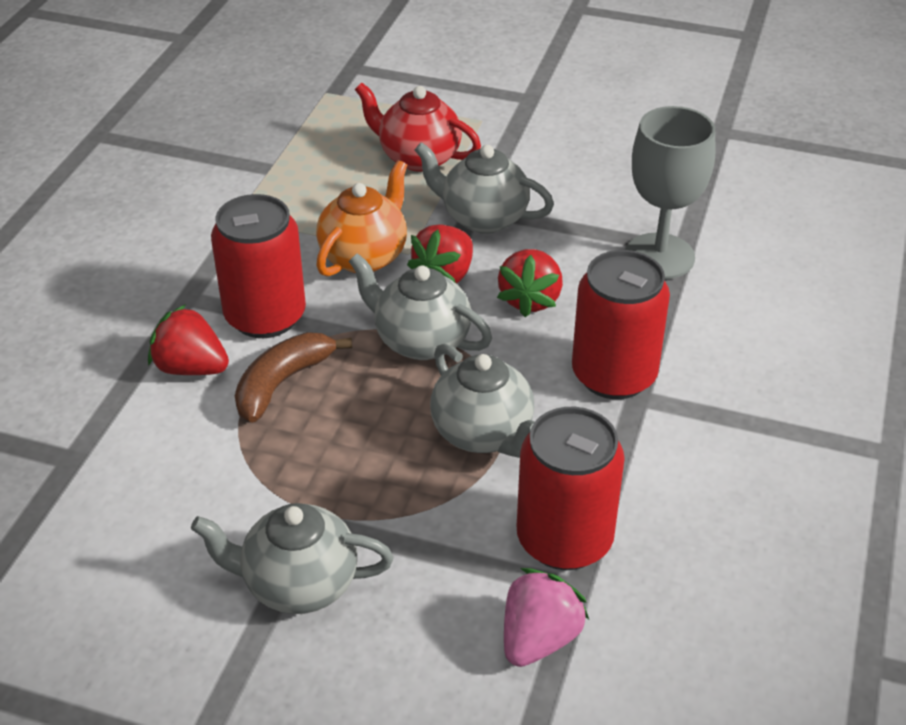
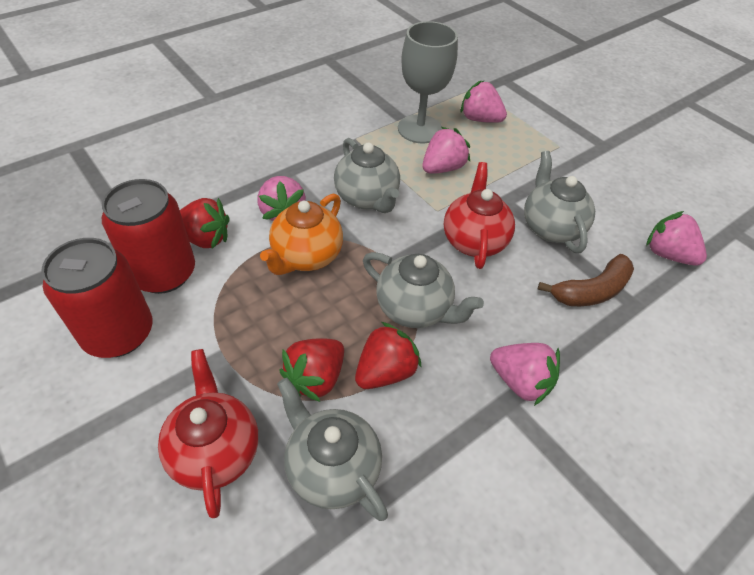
pink strawberry: 1 -> 5
red can: 3 -> 2
red teapot: 1 -> 2

